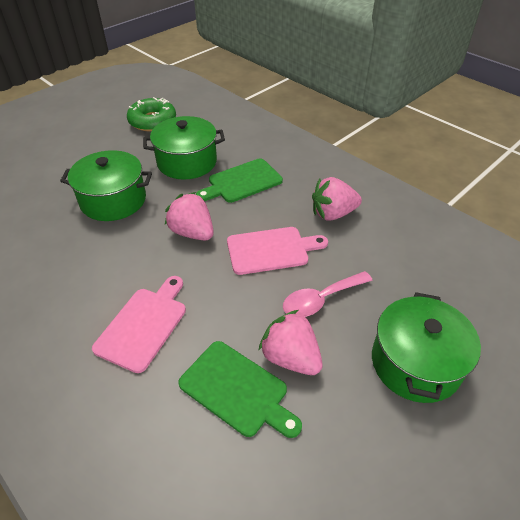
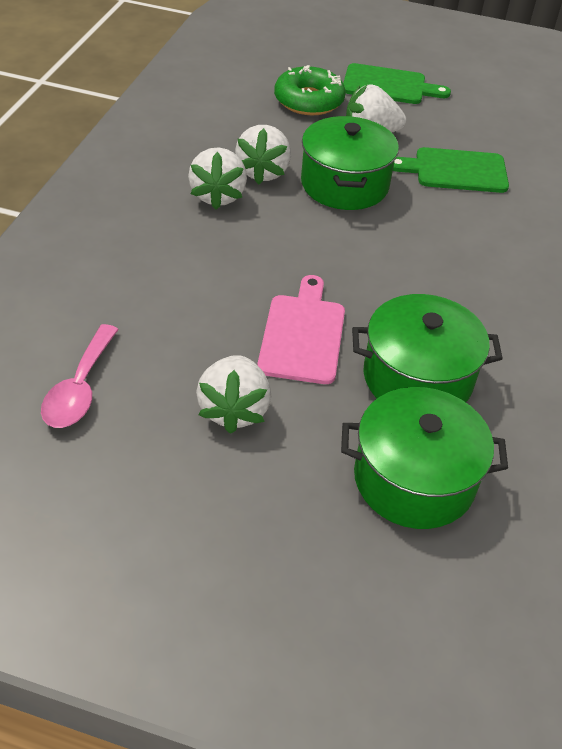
pink cutting board: 2 -> 1
pink strawberry: 3 -> 0
white strawberry: 0 -> 4

